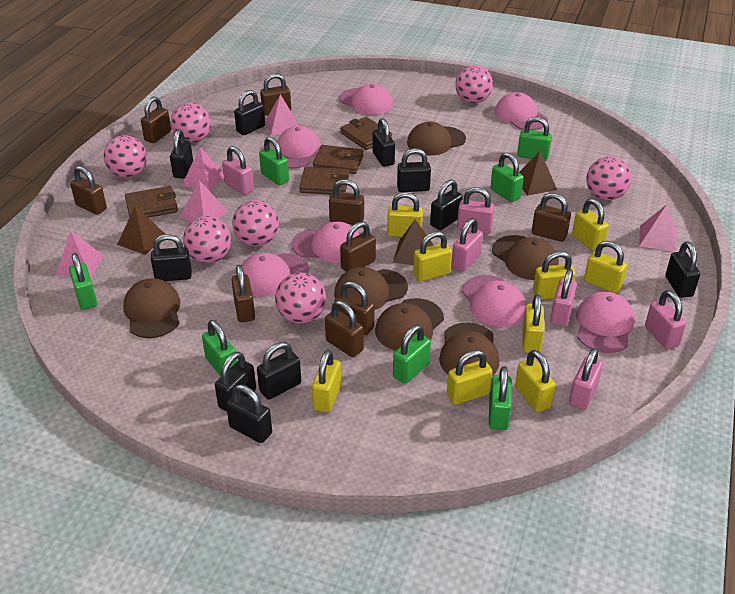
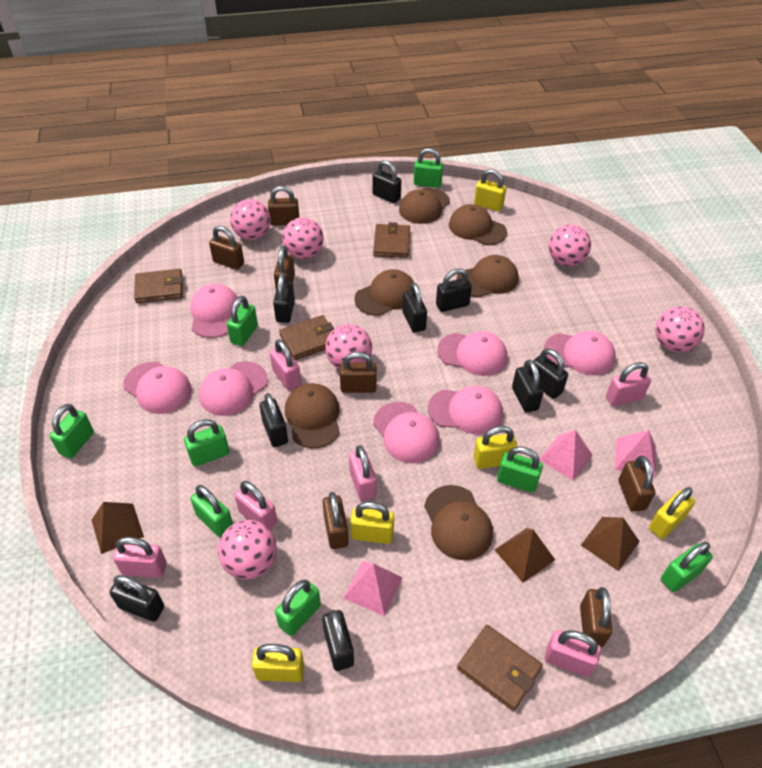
black padlock: 10 -> 9
brown padlock: 9 -> 7
green padlock: 7 -> 8
pink ball: 7 -> 6
pink pyramid: 5 -> 3
yellow padlock: 9 -> 5

